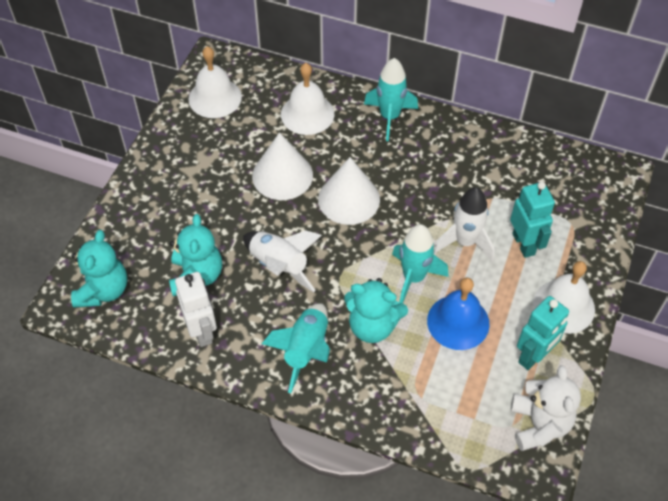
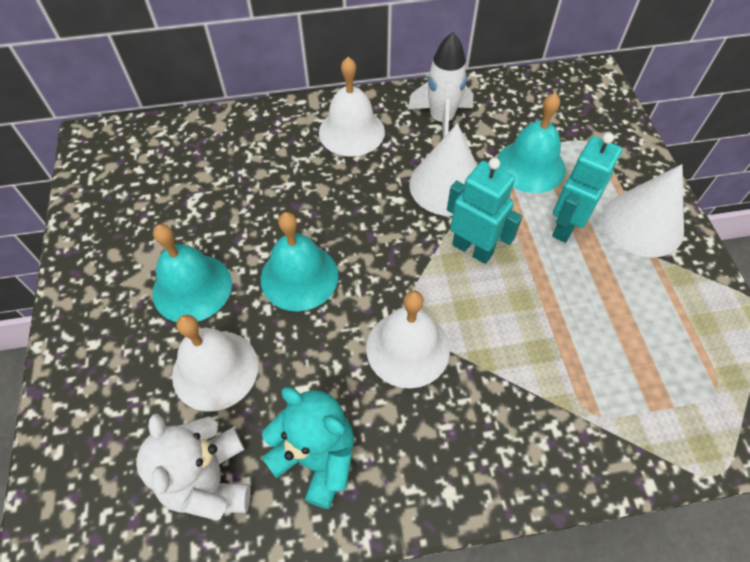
blue bell: 1 -> 0
turquoise bell: 0 -> 3
turquoise rocket: 3 -> 0
turquoise teddy bear: 3 -> 1
white robot: 1 -> 0
white rocket: 2 -> 1

